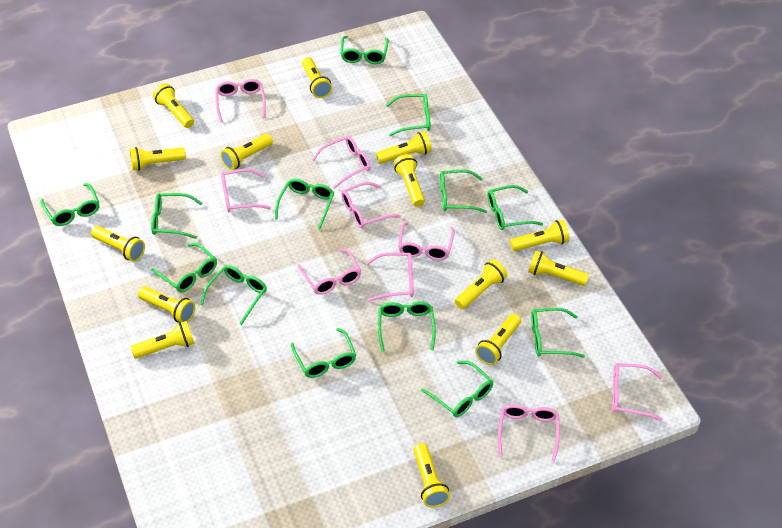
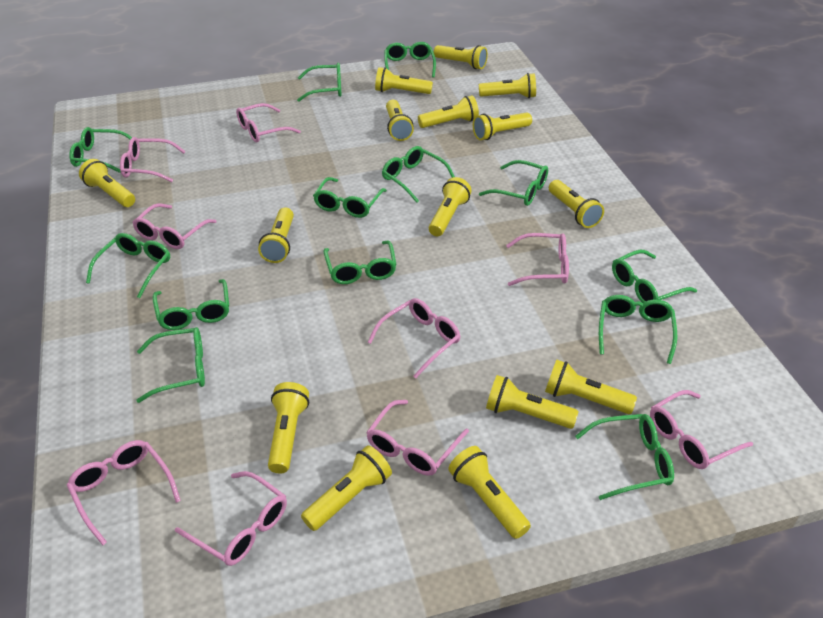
yellow flashlight: 14 -> 15

